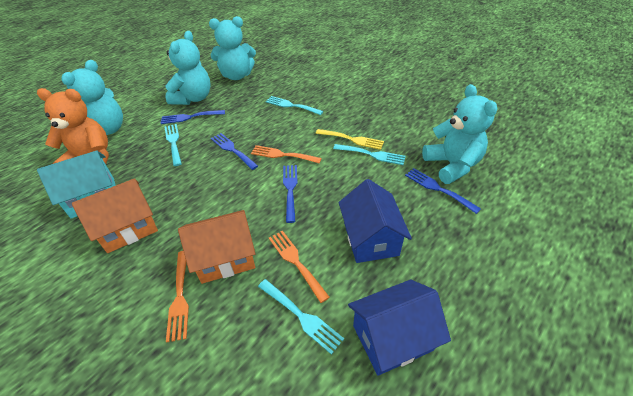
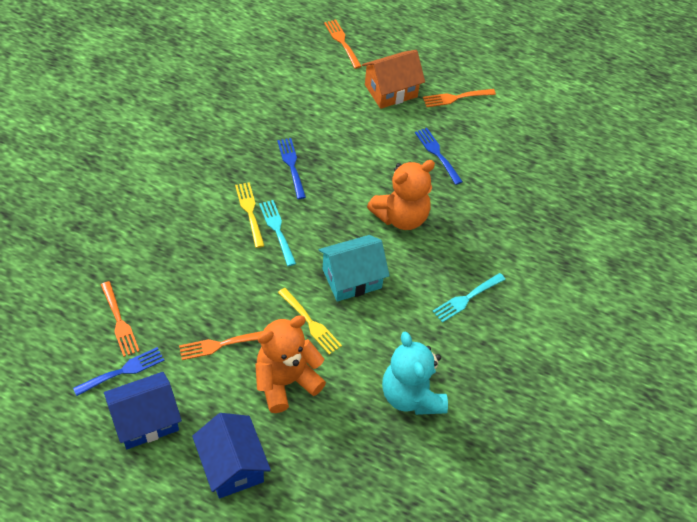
blue fork: 4 -> 3
orange fork: 3 -> 4
orange house: 2 -> 1
orange teddy bear: 1 -> 2
turquoise fork: 4 -> 2
turquoise teddy bear: 4 -> 1
yellow fork: 1 -> 2

